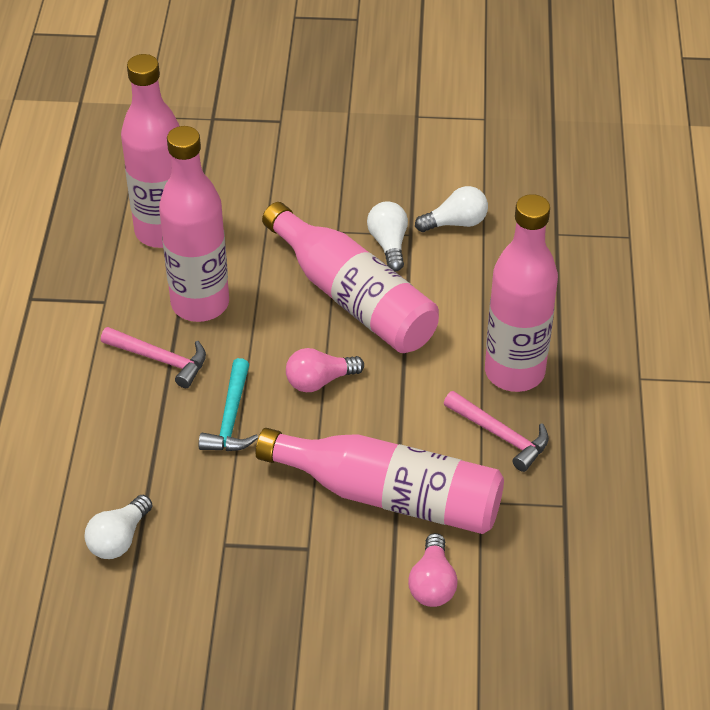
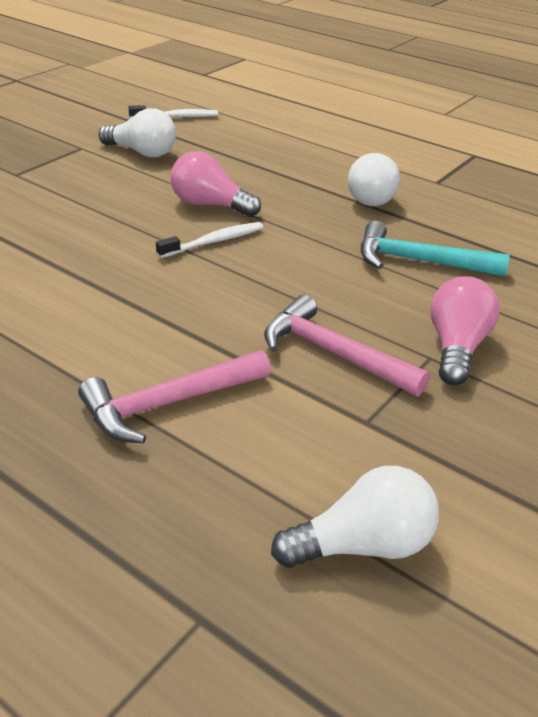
pink bottle: 5 -> 0
white toothbrush: 0 -> 2

